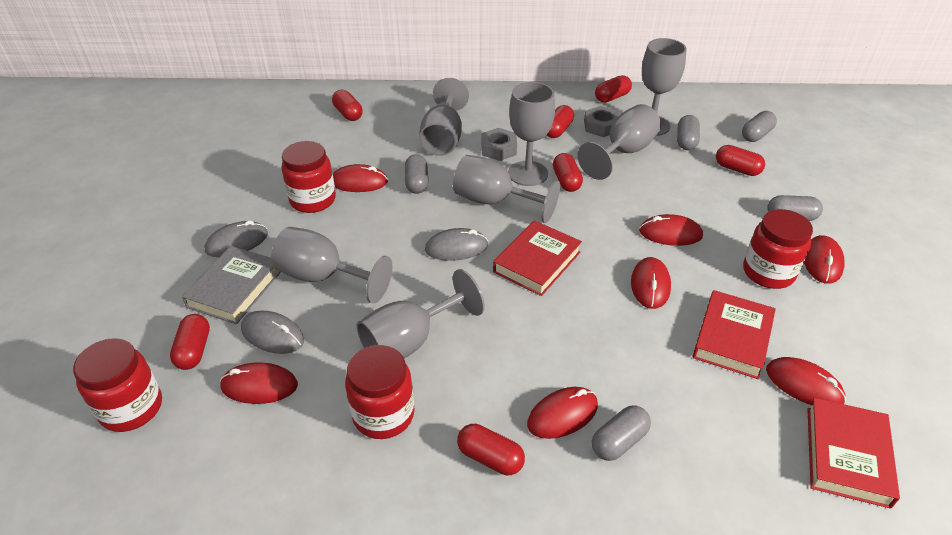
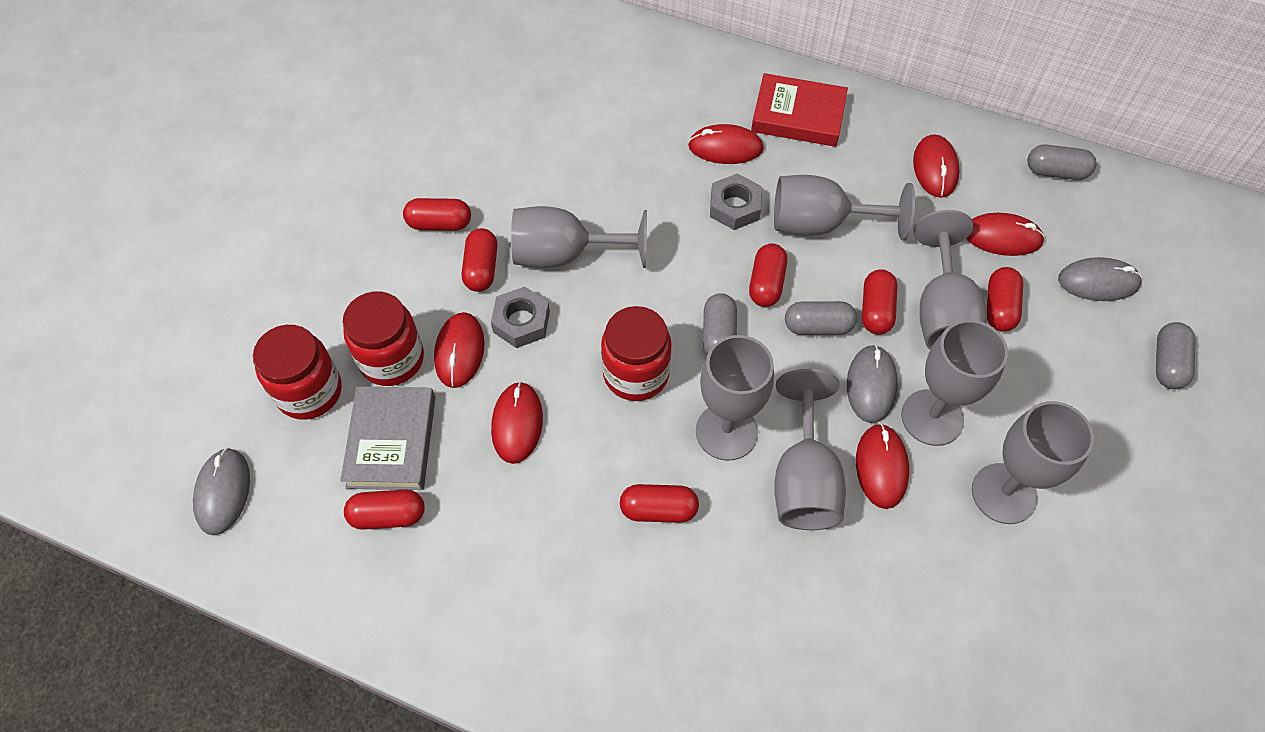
grey capsule: 5 -> 4
red book: 3 -> 1
red jar: 4 -> 3
red mouse: 7 -> 6

